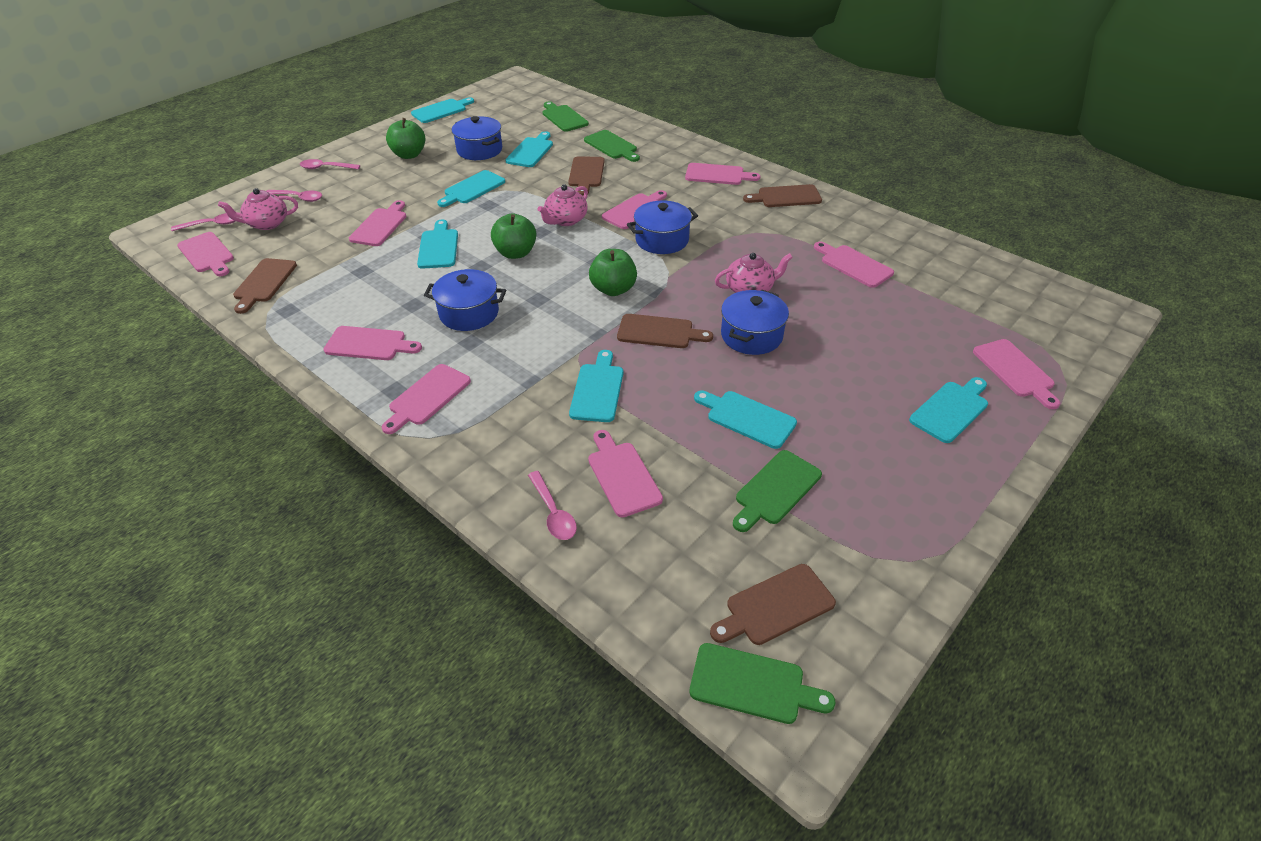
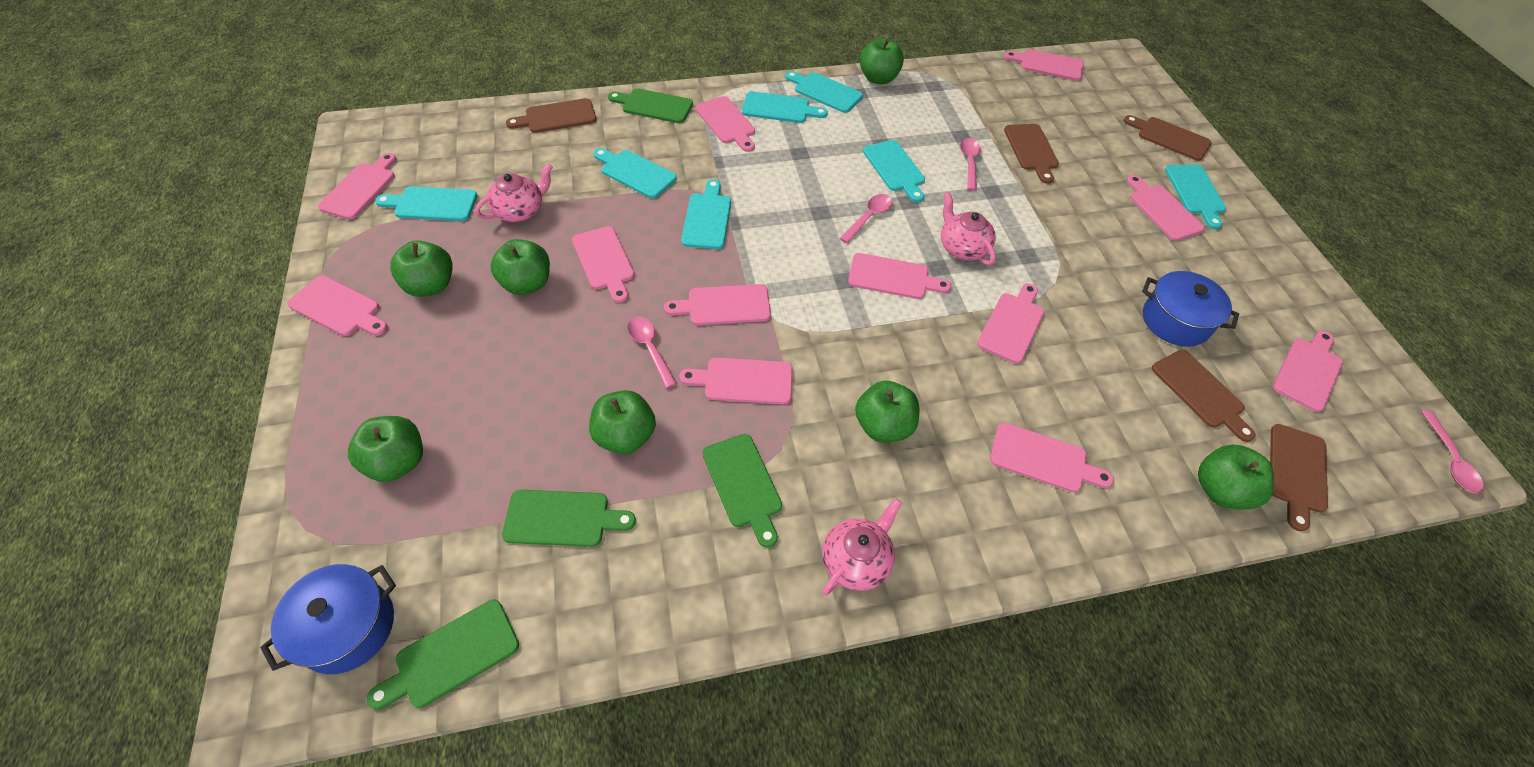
blue pot: 4 -> 2
green apple: 3 -> 7
pink cutting board: 9 -> 12

